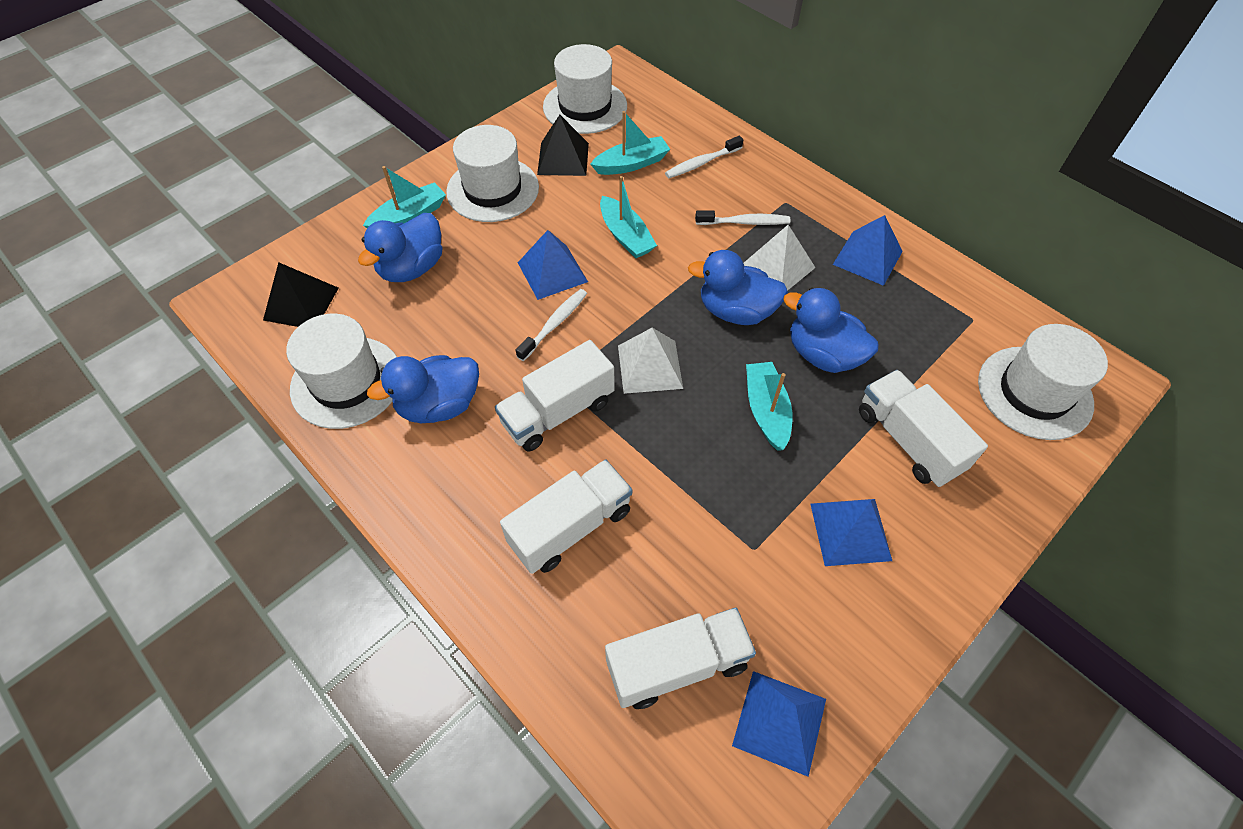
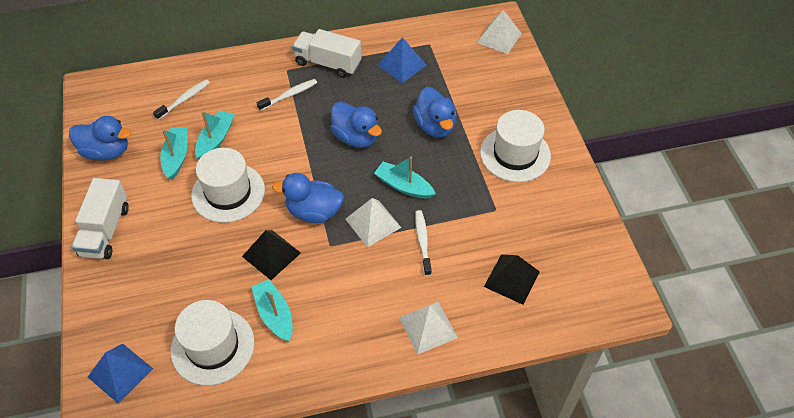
blue pyramid: 4 -> 2
white hat: 4 -> 3
white pyramid: 2 -> 3
white truck: 4 -> 2

